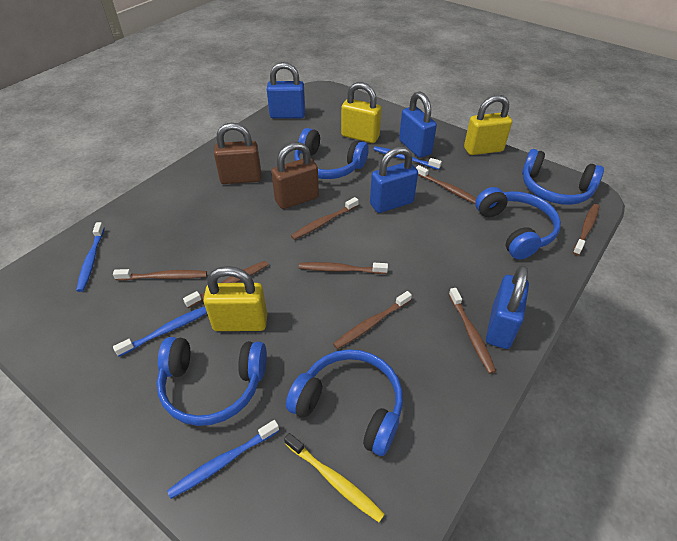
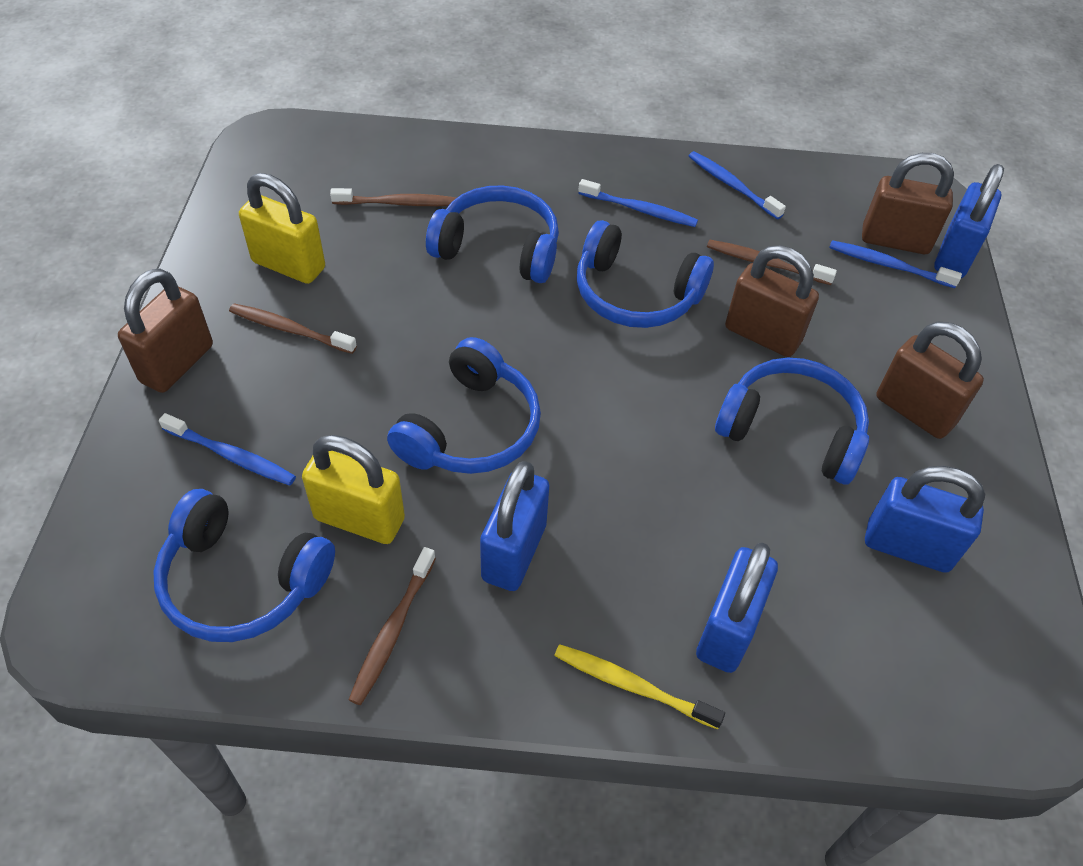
brown padlock: 2 -> 4
brown toothbrush: 8 -> 4
yellow padlock: 3 -> 2

